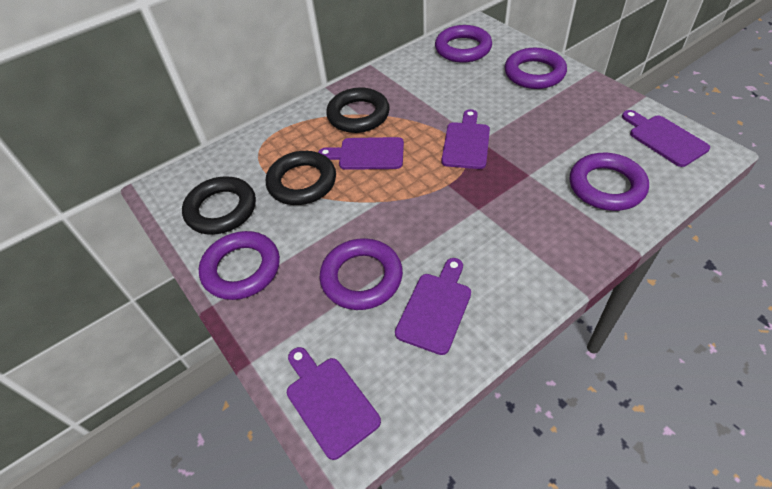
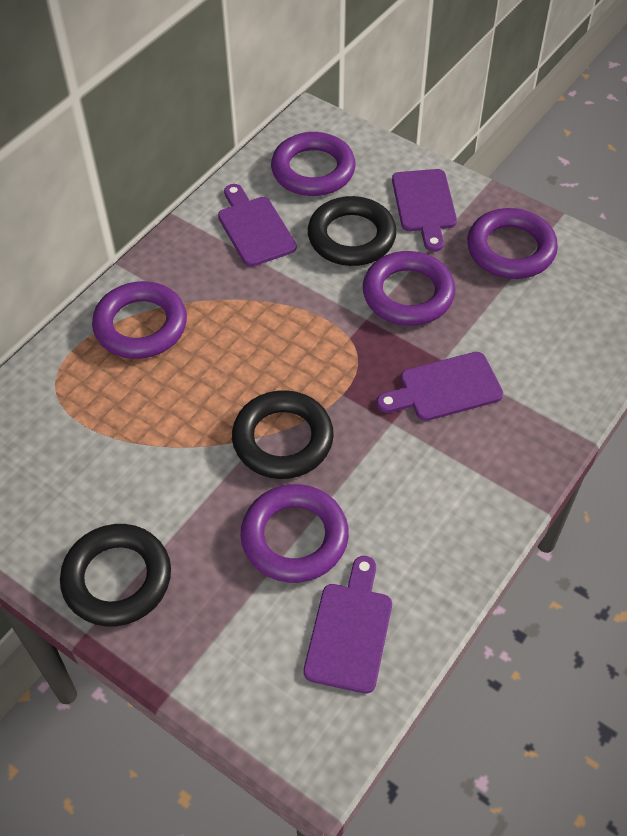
purple cutting board: 5 -> 4

